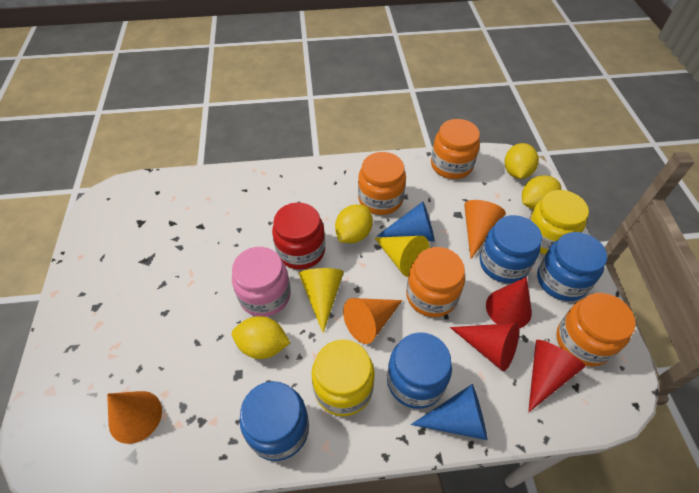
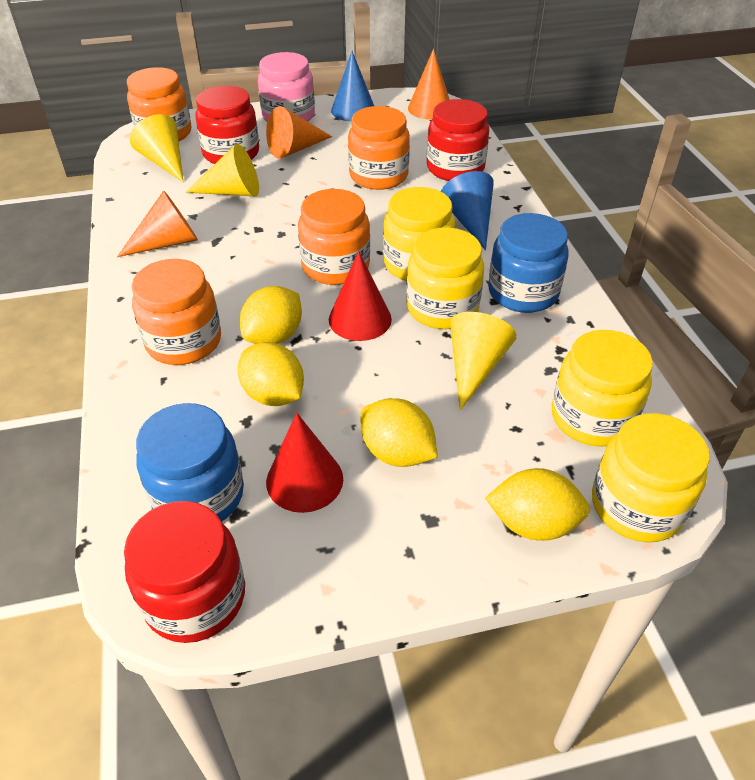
blue jar: 4 -> 2
red cone: 3 -> 2
red jar: 1 -> 3
yellow cone: 2 -> 3
yellow jar: 2 -> 4

